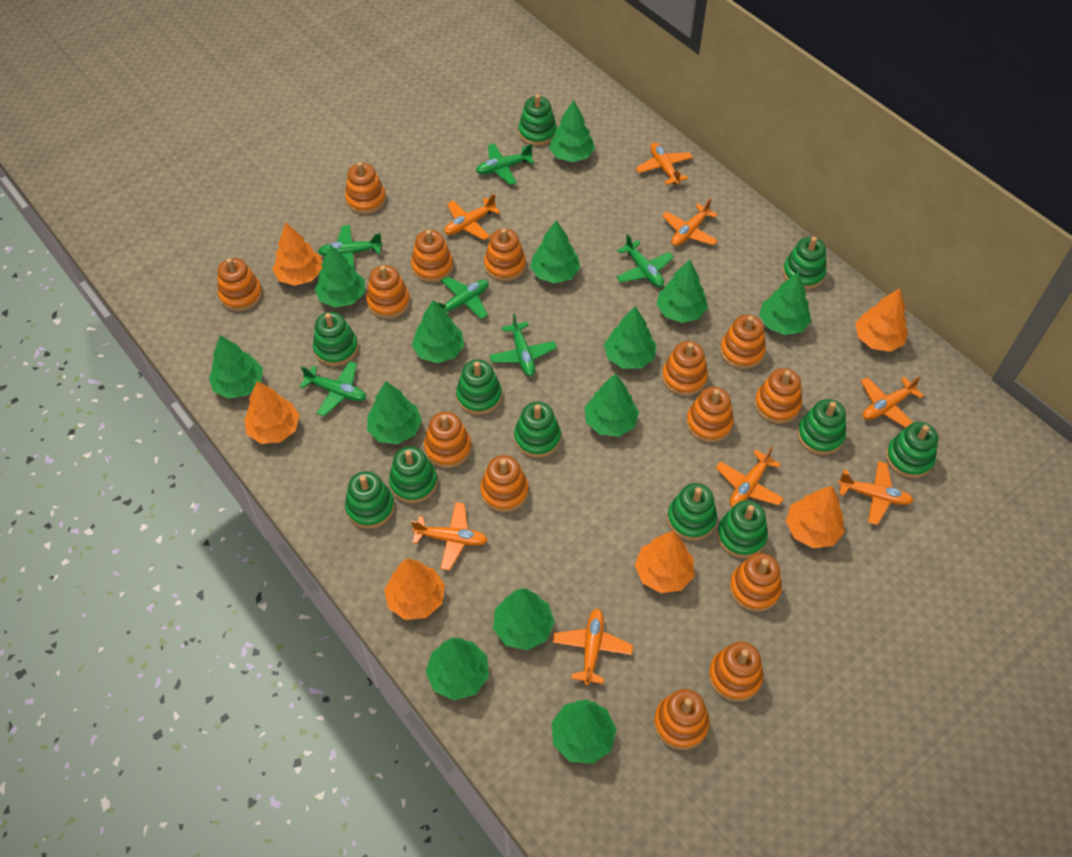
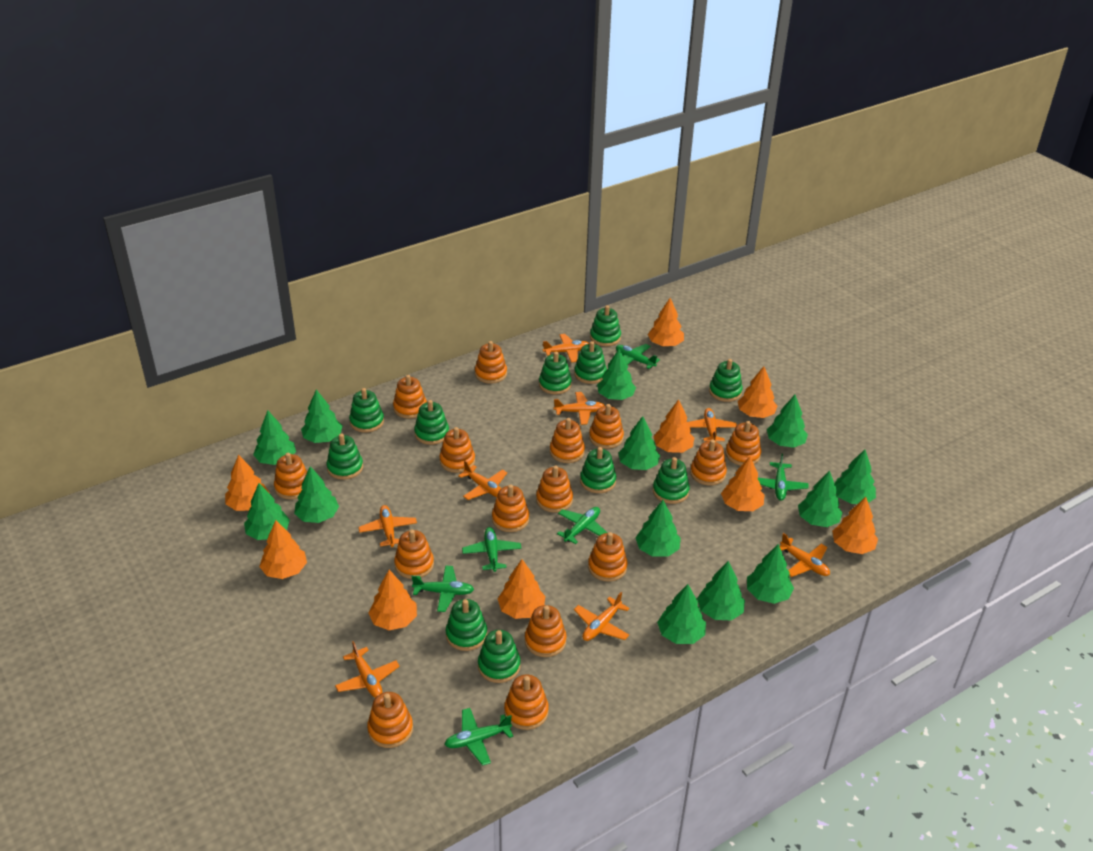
orange stacking toy: 14 -> 15
orange tree: 6 -> 9

